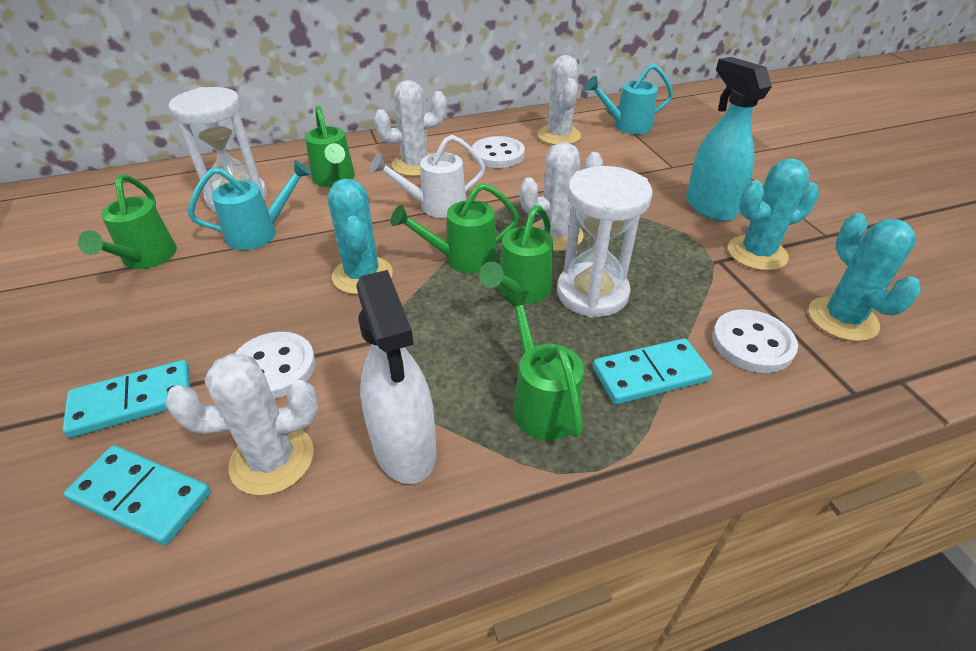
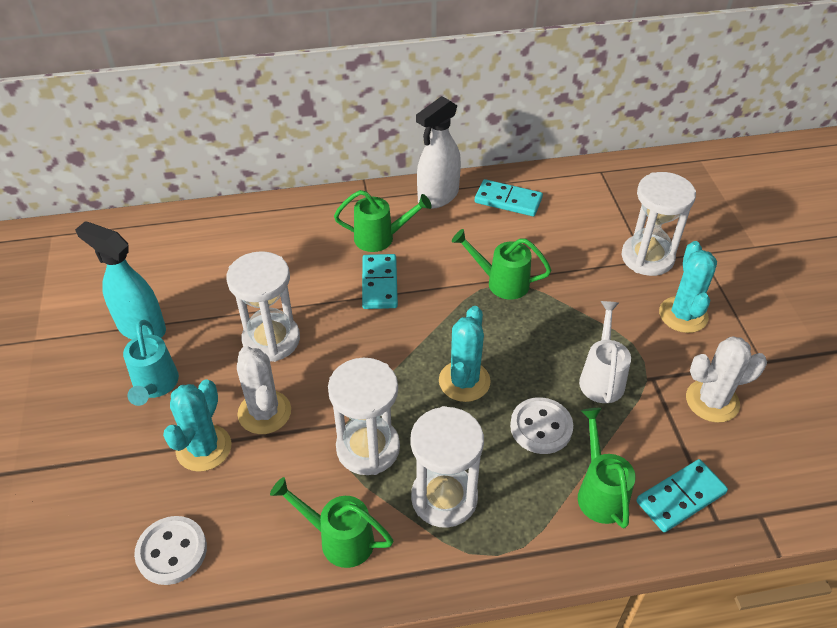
green watering can: 5 -> 4
turquoise watering can: 2 -> 1
white button: 3 -> 2
white cactus: 4 -> 2
white hourglass: 2 -> 4

